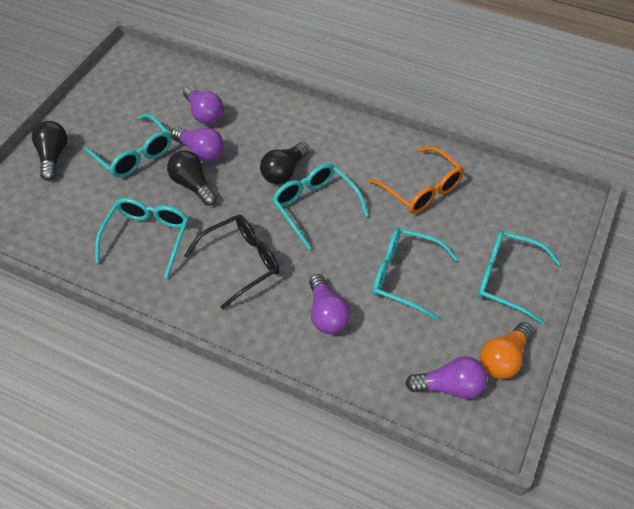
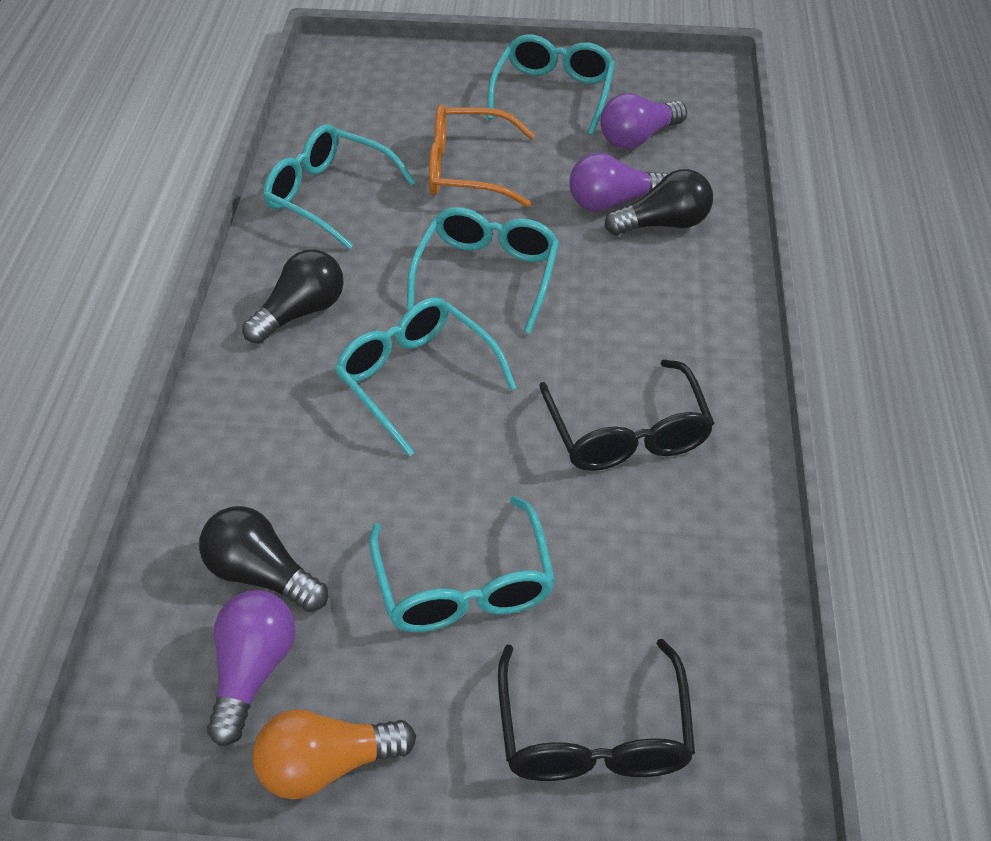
black glasses: 1 -> 2
purple light bulb: 4 -> 3

